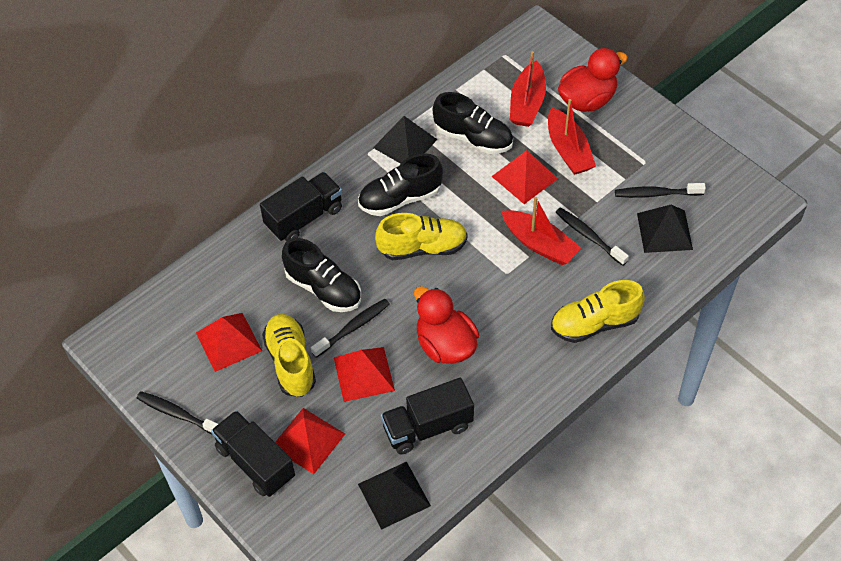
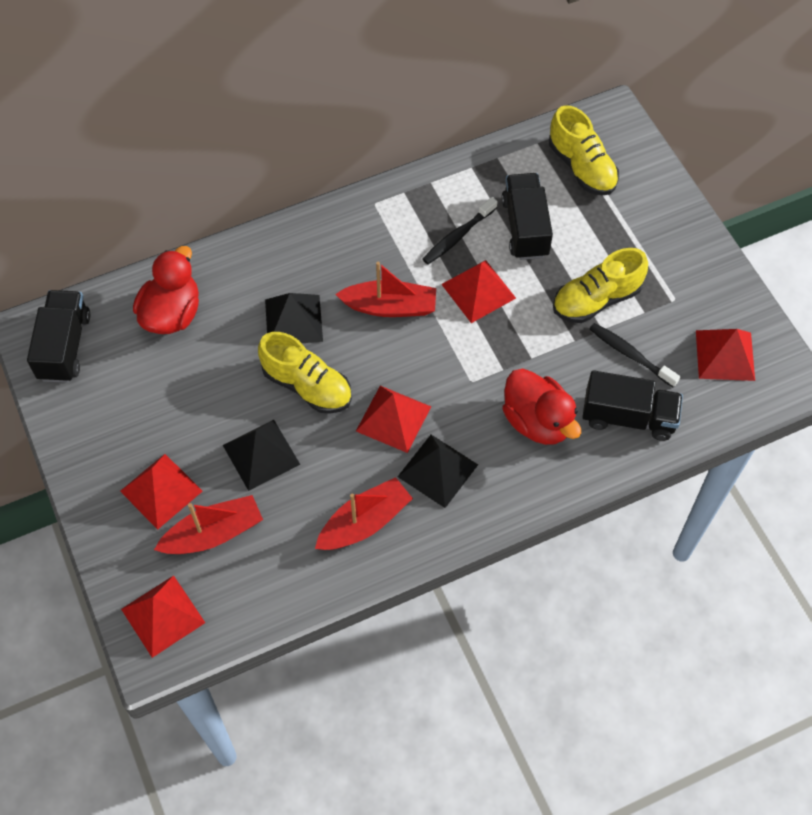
black shoe: 3 -> 0
black toothbrush: 4 -> 2
red pyramid: 4 -> 5

